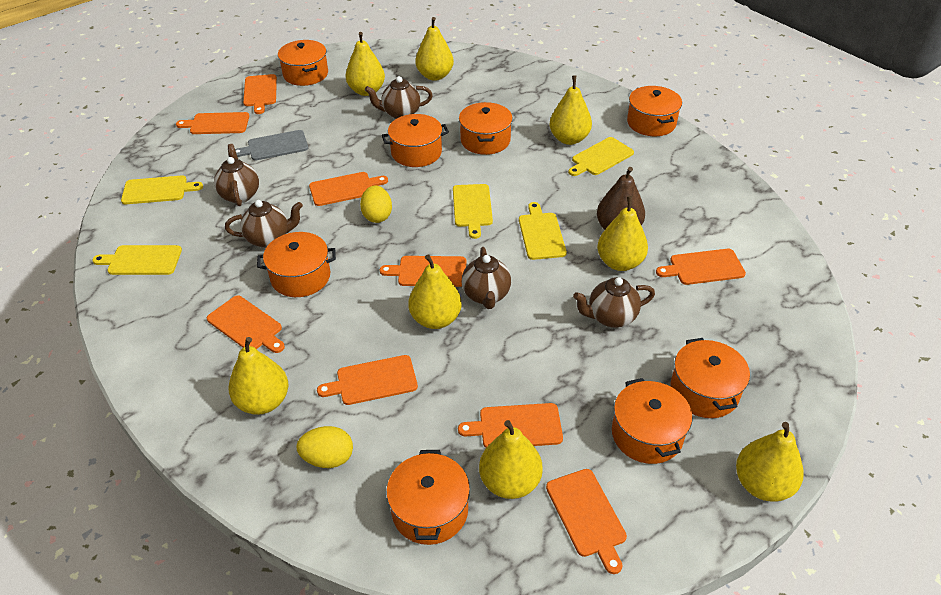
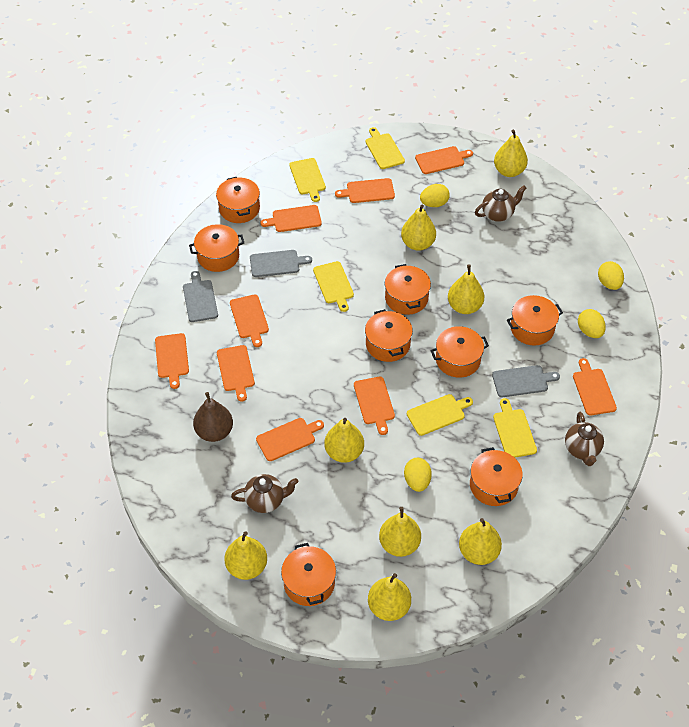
brown teapot: 5 -> 3
grey cutting board: 1 -> 3
yellow egg: 2 -> 4

